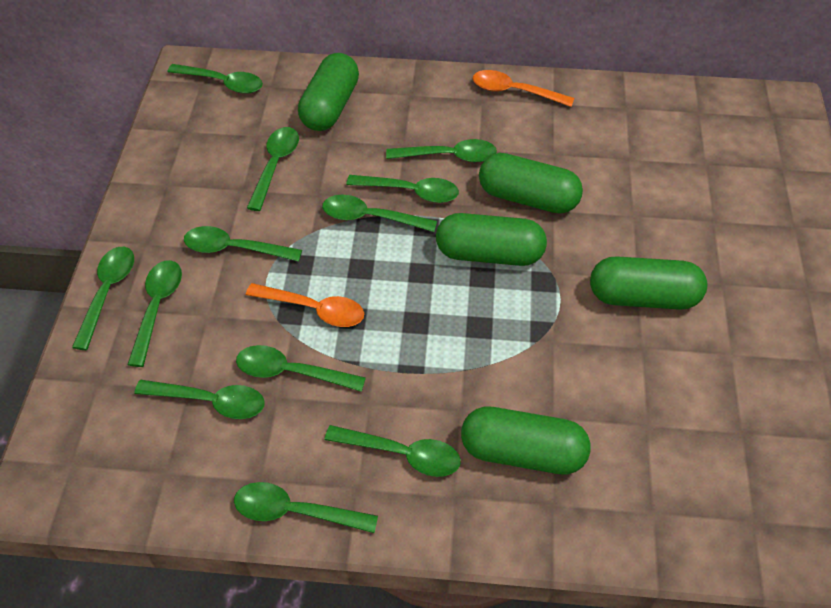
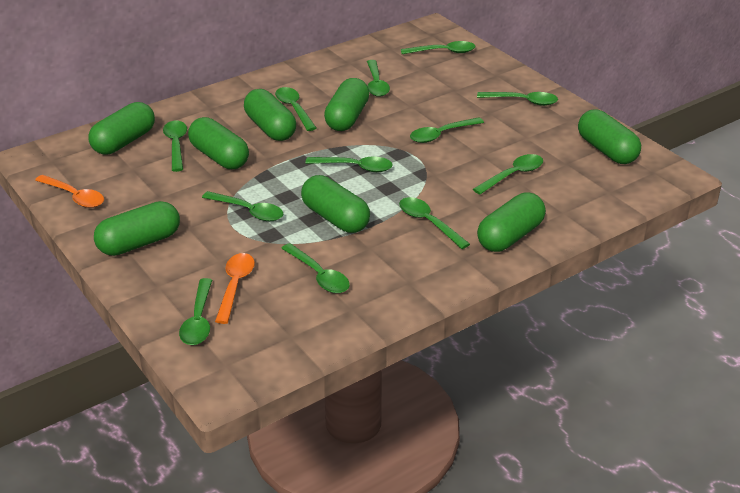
green capsule: 5 -> 8

